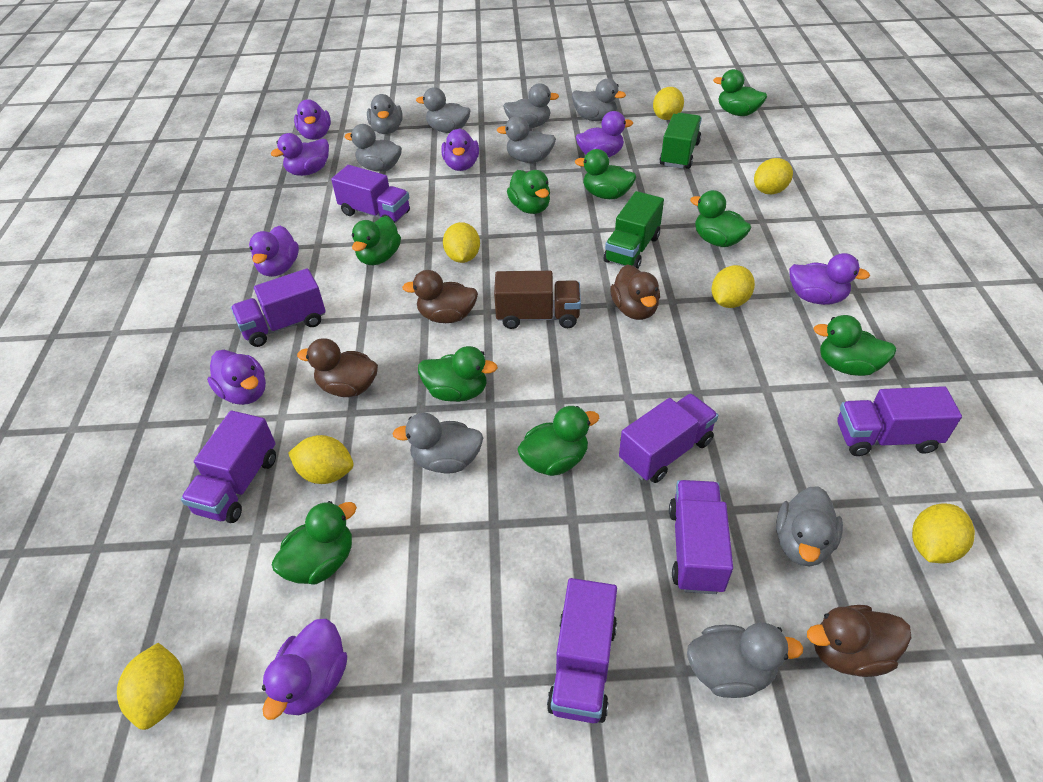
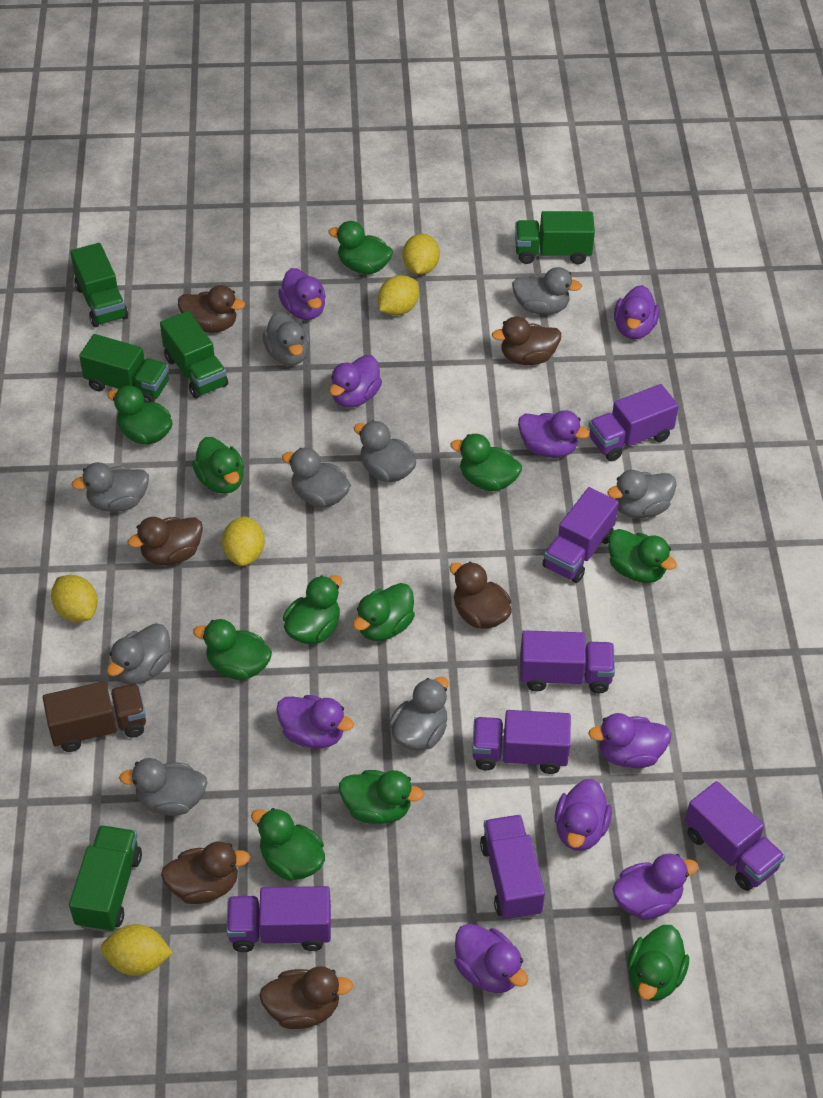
brown duck: 4 -> 6
green duck: 9 -> 11
green truck: 2 -> 5
purple duck: 8 -> 9
yellow lemon: 7 -> 5

